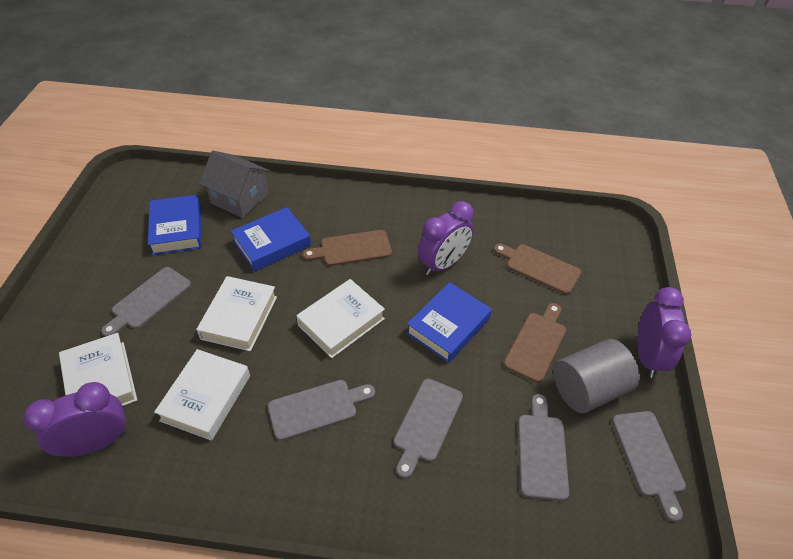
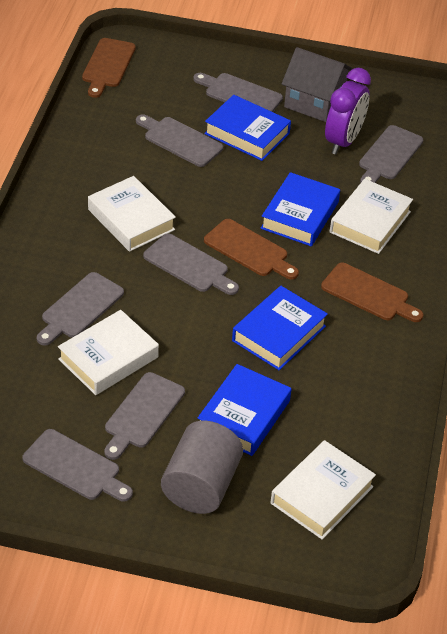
blue book: 3 -> 4
grey cutting board: 5 -> 7
purple clock: 3 -> 1

